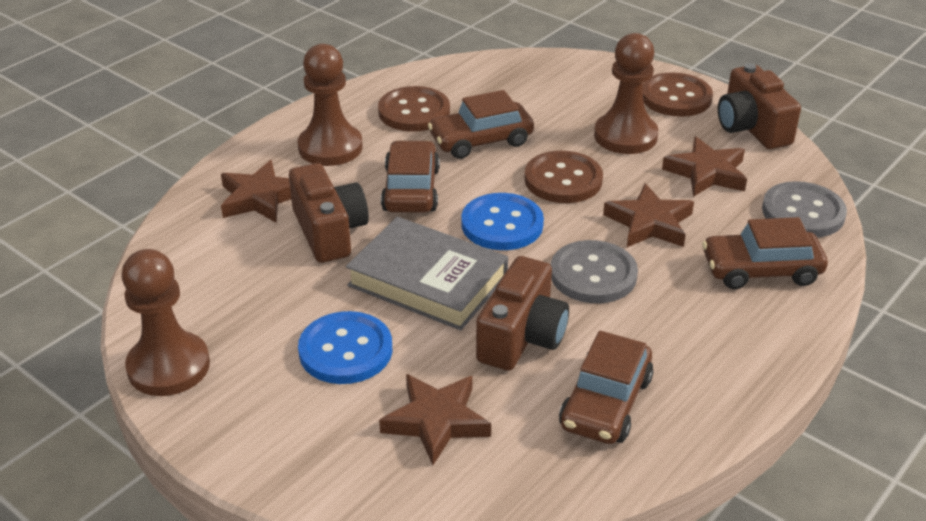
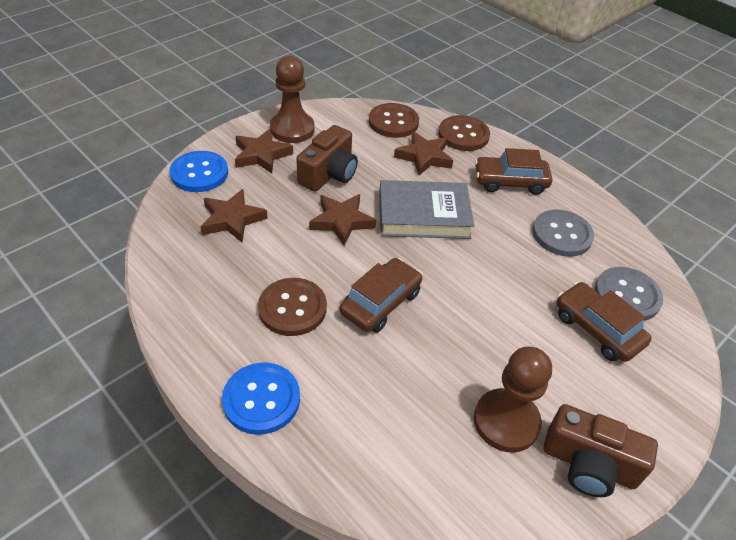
brown camera: 3 -> 2
brown car: 4 -> 3
brown pawn: 3 -> 2

